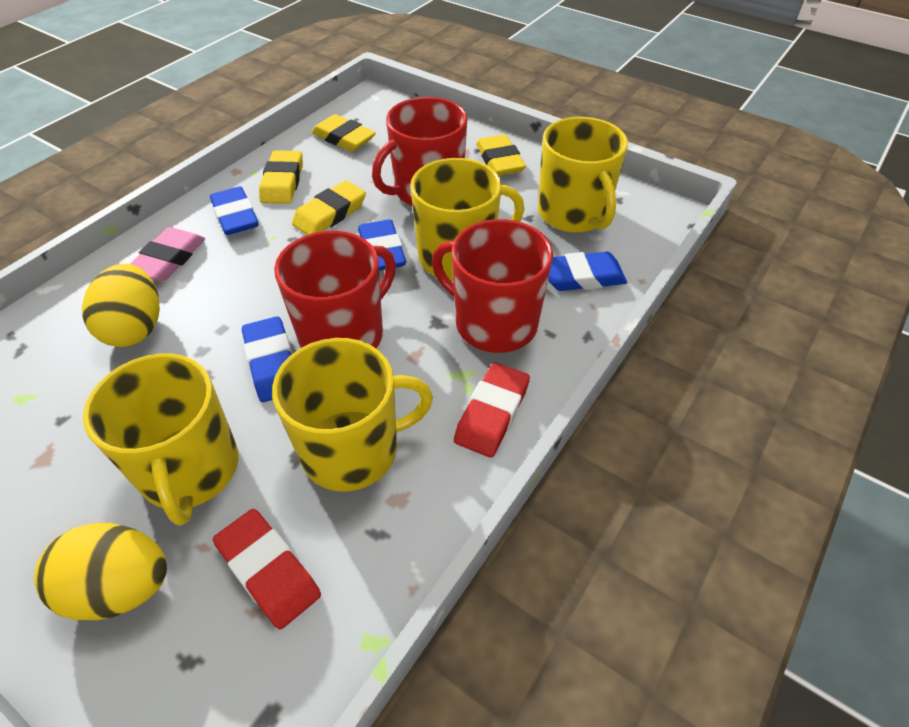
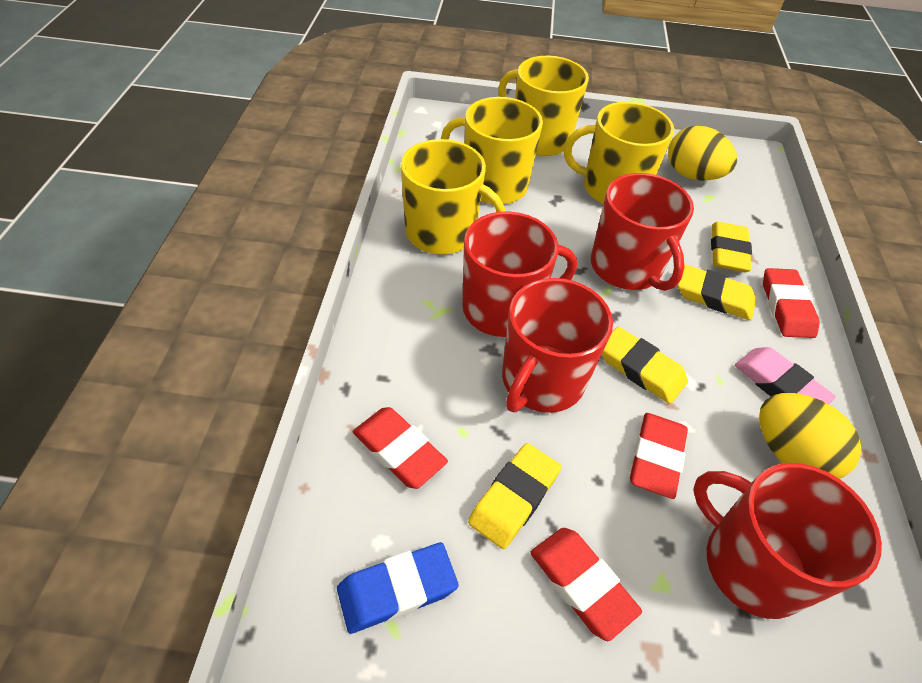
blue eraser: 4 -> 1
red eraser: 2 -> 4
red mug: 3 -> 4

